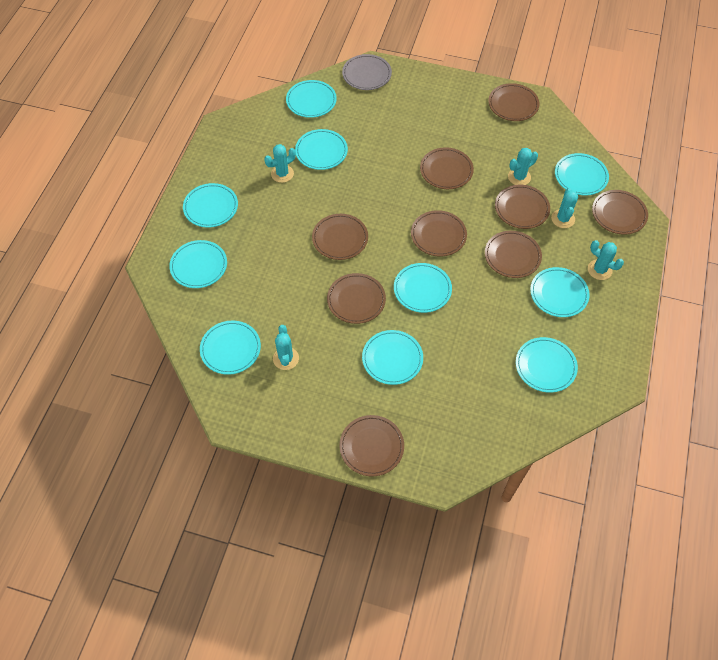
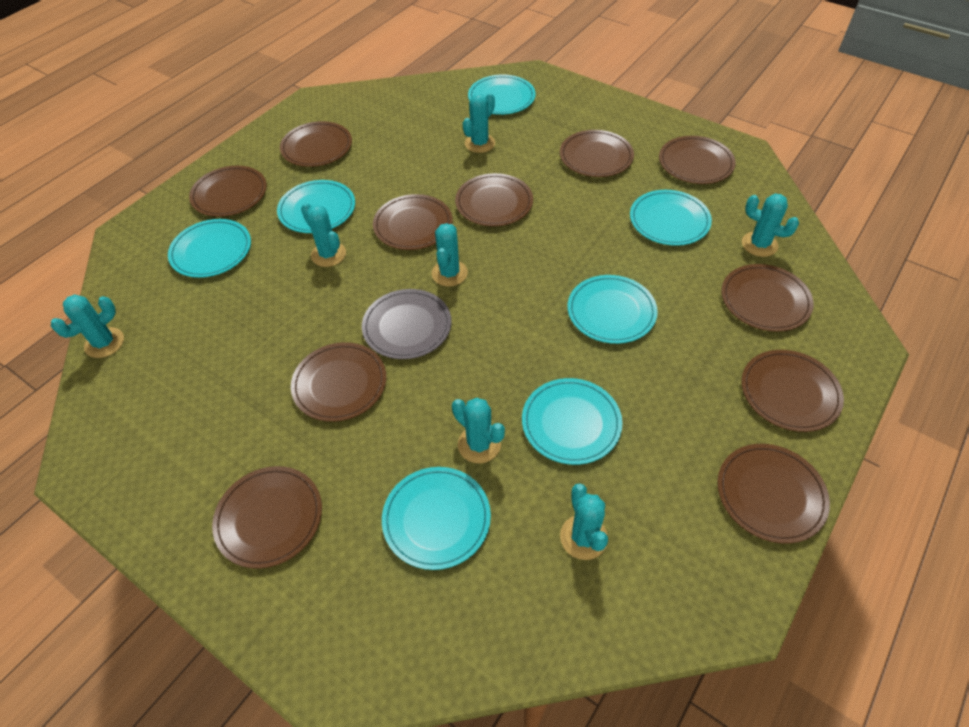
brown plate: 9 -> 11
turquoise cactus: 5 -> 7
turquoise plate: 10 -> 7

